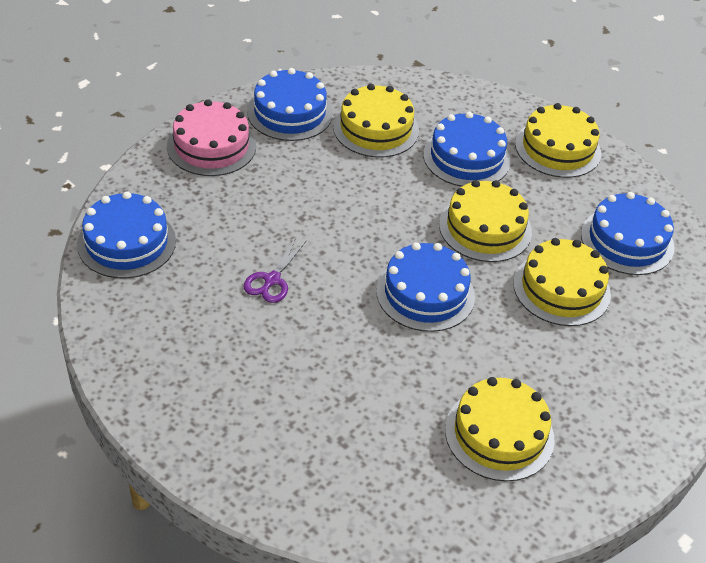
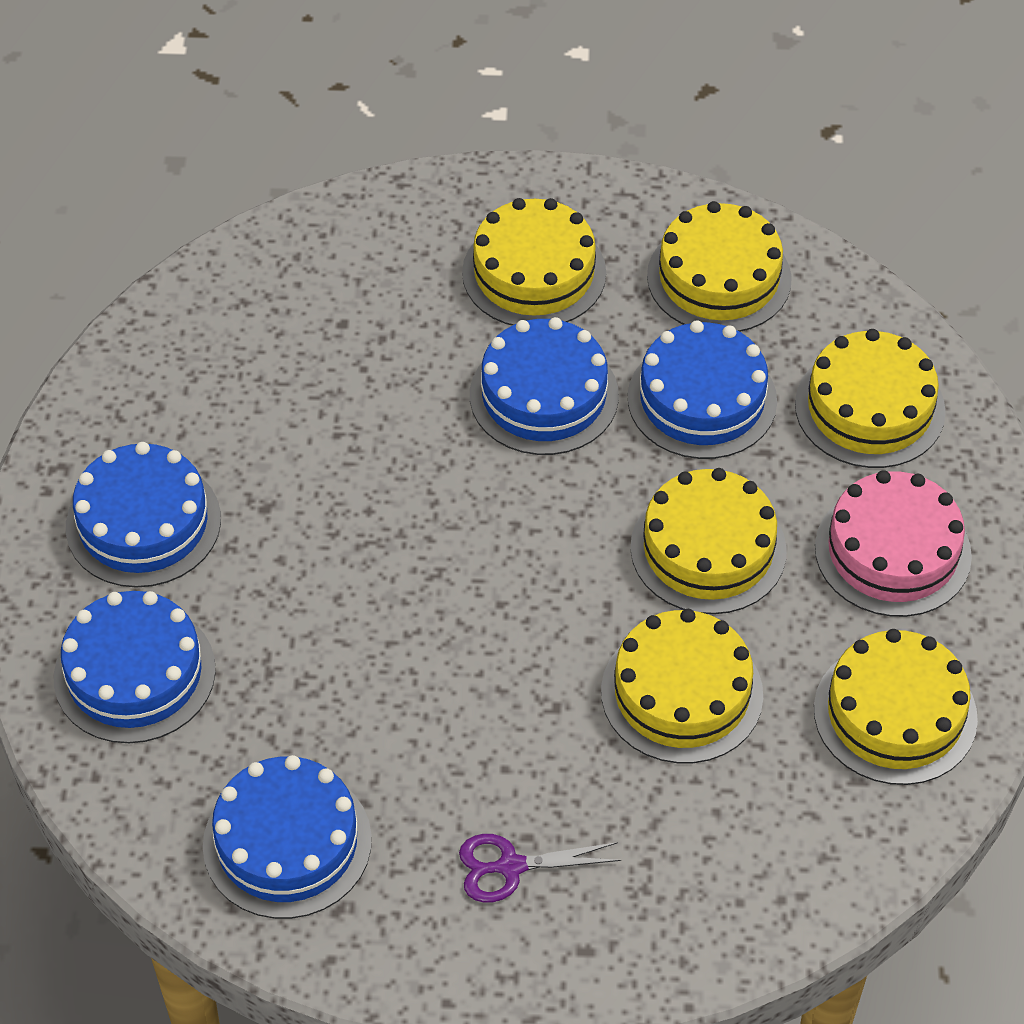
yellow cake: 5 -> 6

